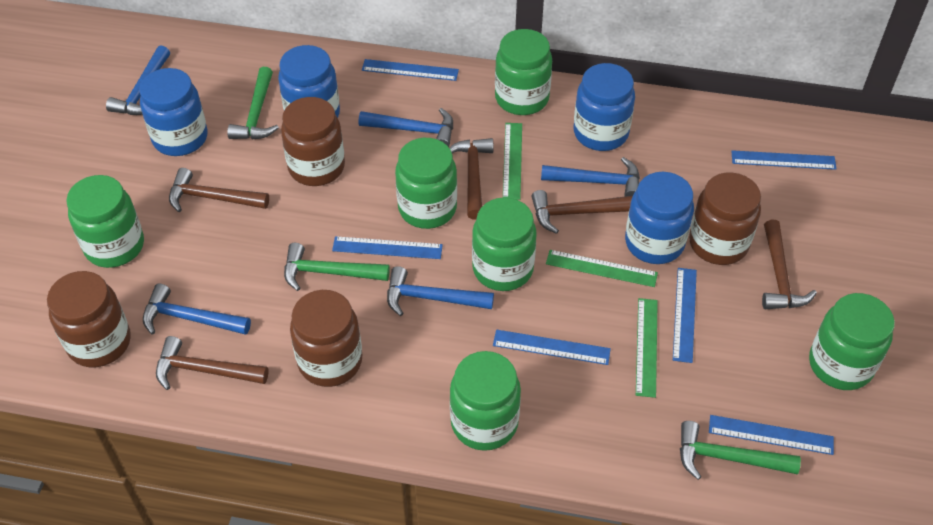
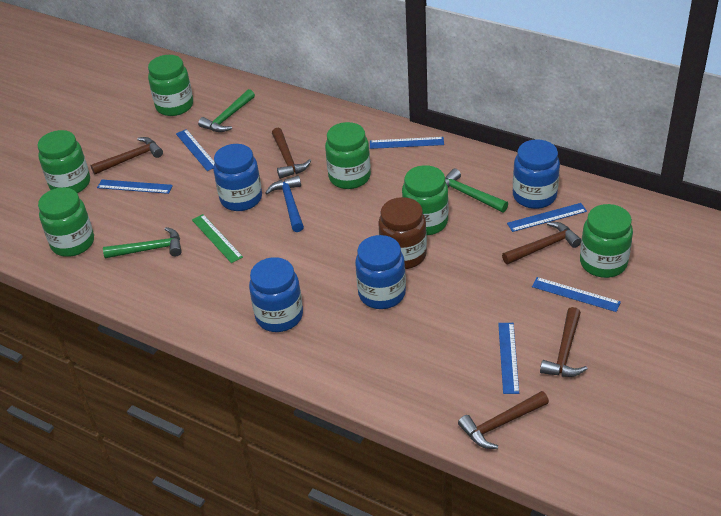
blue hammer: 5 -> 1
brown jar: 4 -> 1
green ruler: 3 -> 1

